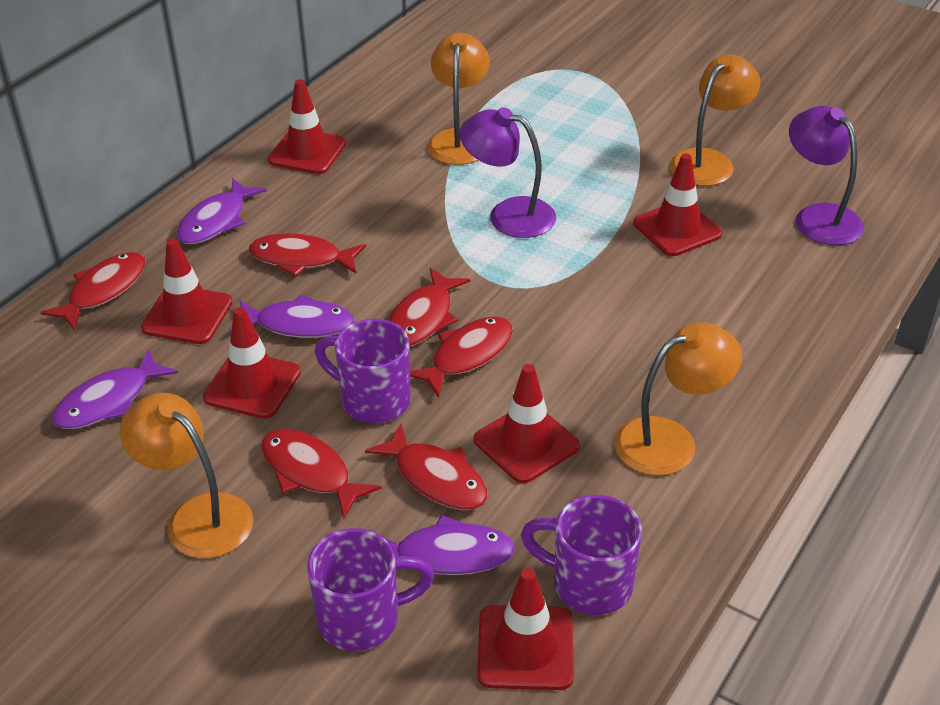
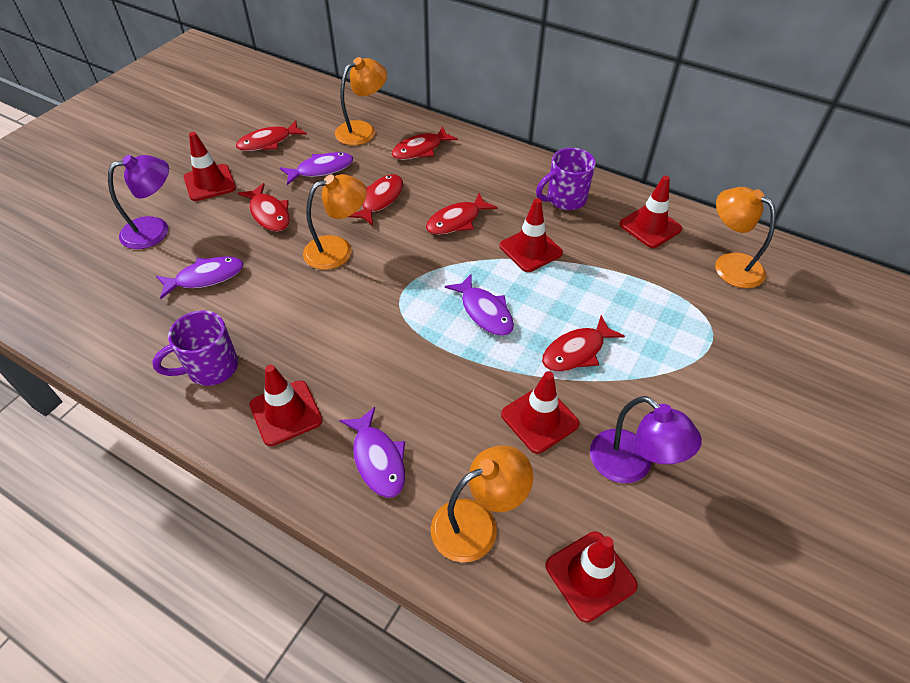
purple mug: 3 -> 2

